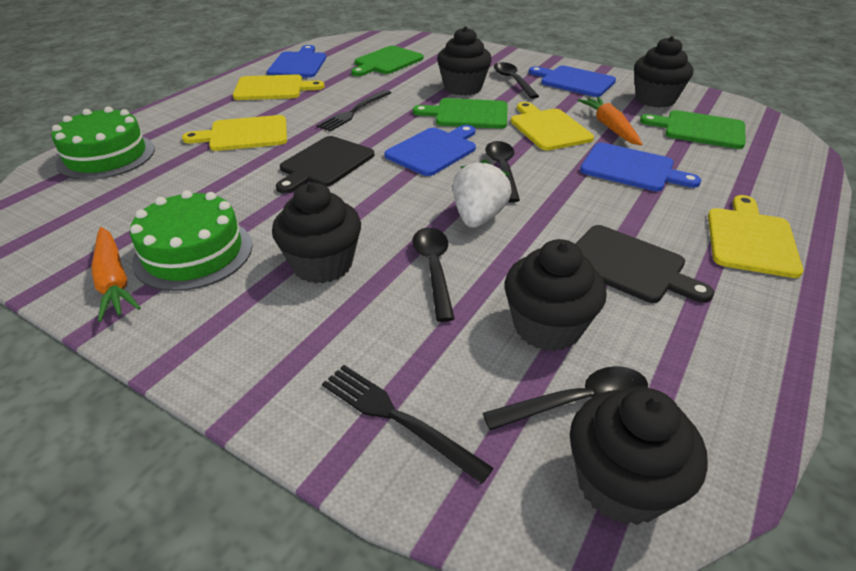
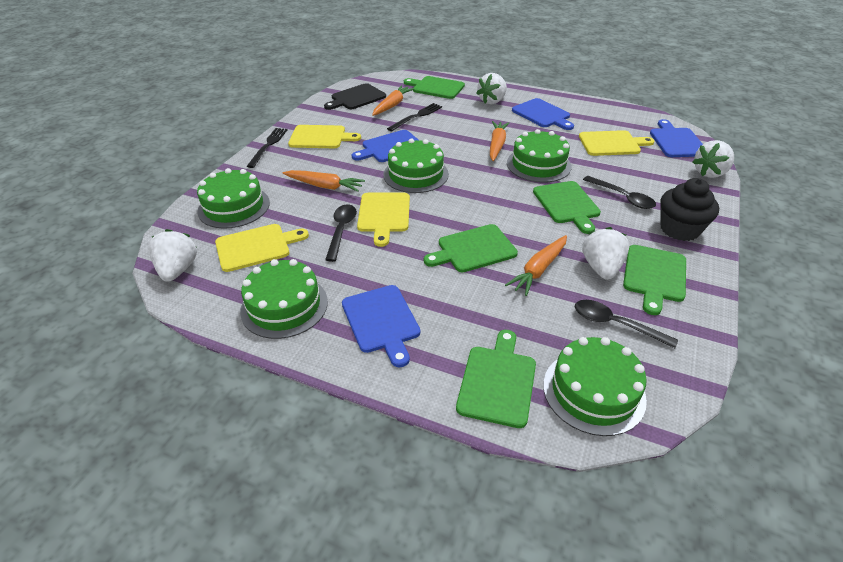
black cupcake: 5 -> 1
black cutting board: 2 -> 1
black spoon: 4 -> 3
green cake: 2 -> 5
green cutting board: 3 -> 5
orange carrot: 2 -> 4
white strawberry: 1 -> 4

